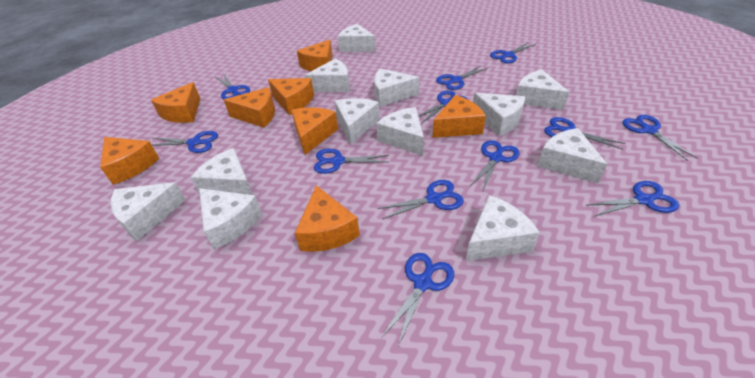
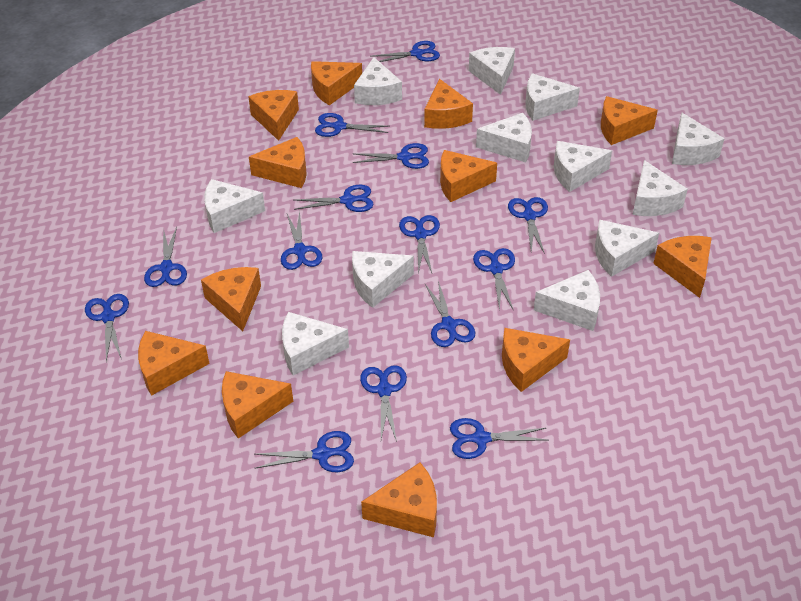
blue scissors: 12 -> 14
orange cheese: 8 -> 12

